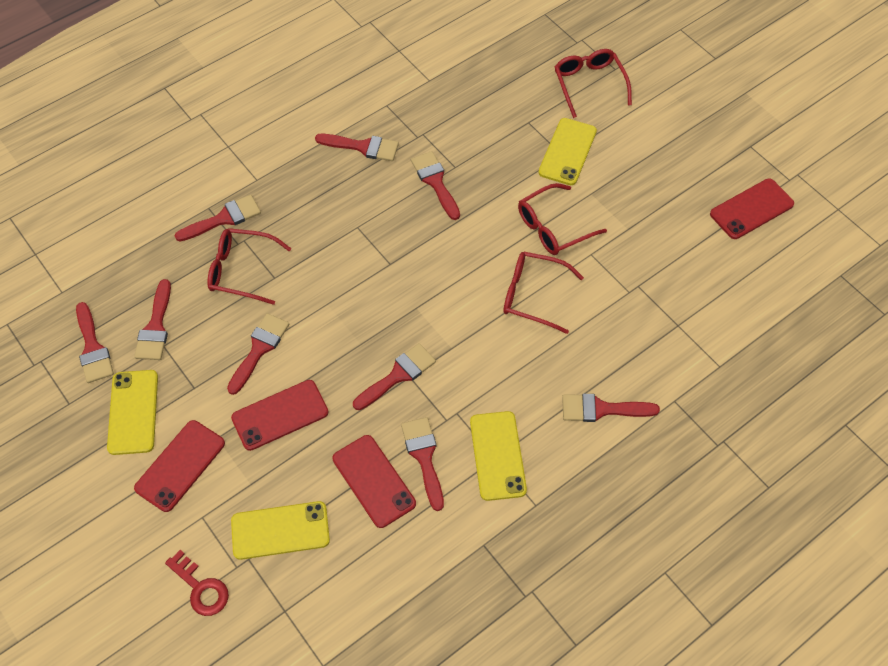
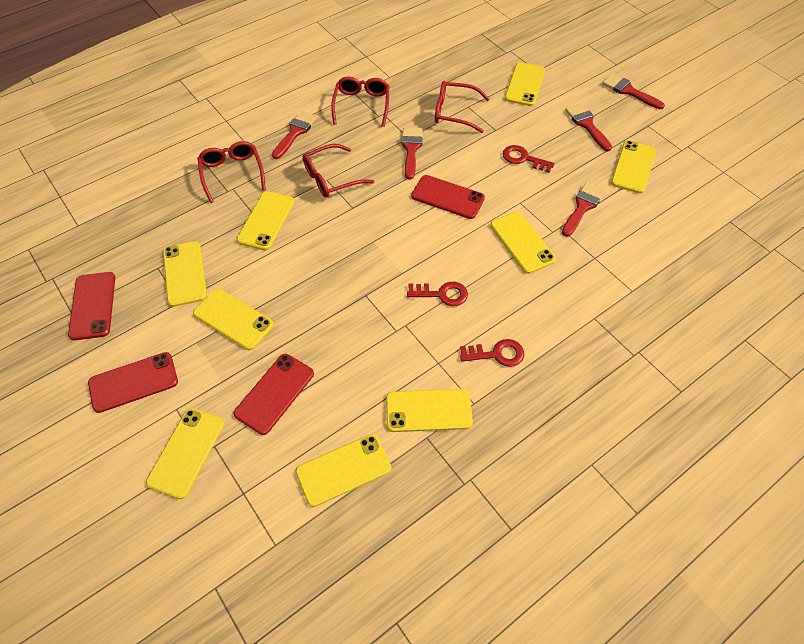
red brush: 9 -> 5
red key: 1 -> 3
yellow phone: 4 -> 9

